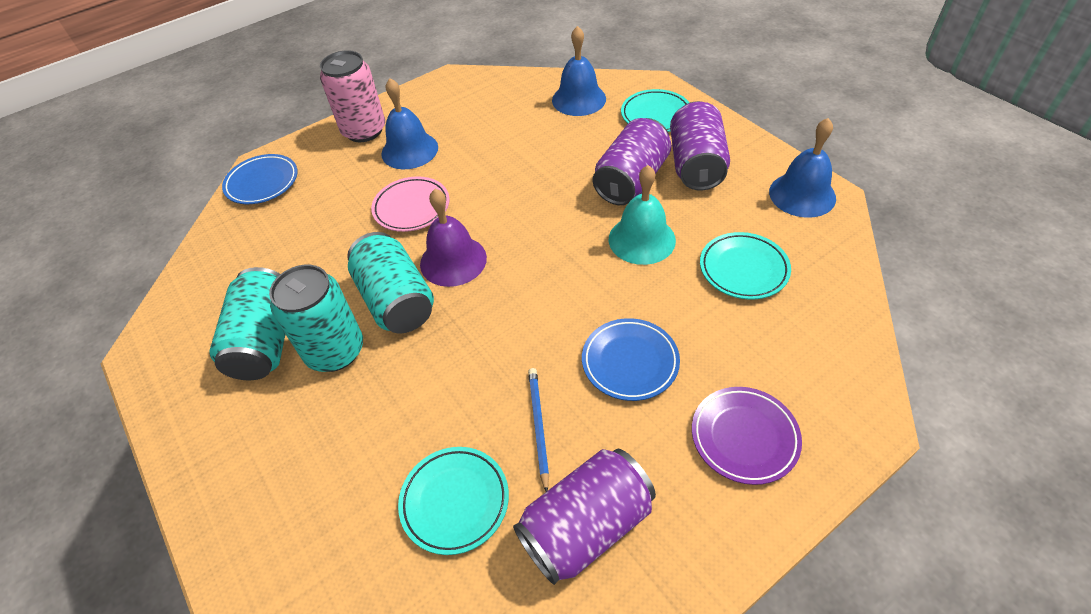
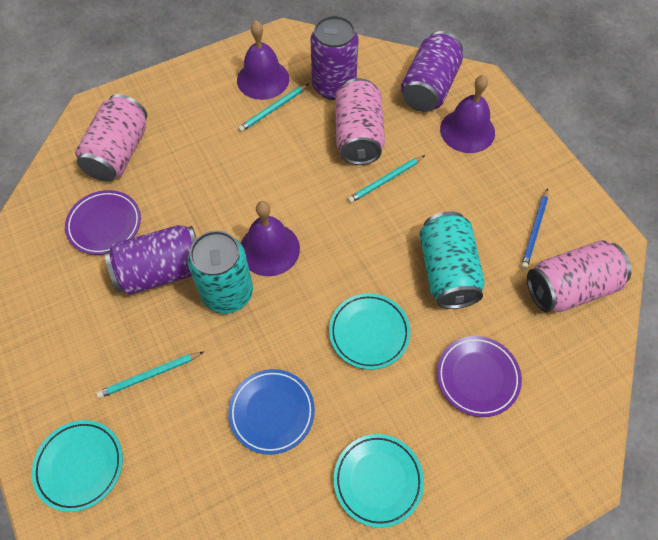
blue bell: 3 -> 0
blue plate: 2 -> 1
pink can: 1 -> 3
pink plate: 1 -> 0
purple bell: 1 -> 3
purple plate: 1 -> 2
turquoise bell: 1 -> 0
turquoise can: 3 -> 2
turquoise pencil: 0 -> 3

